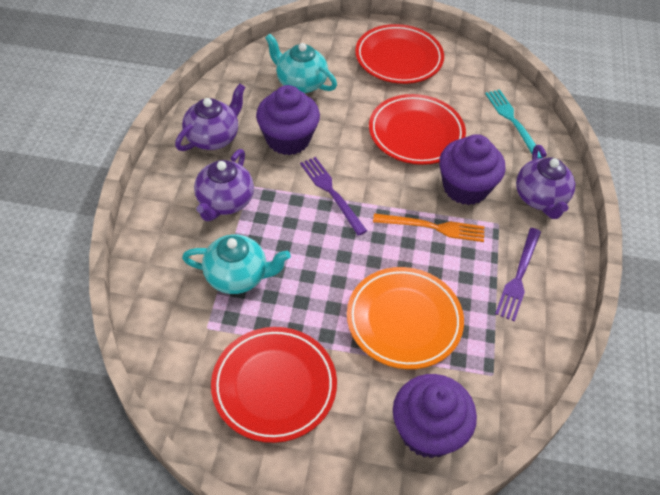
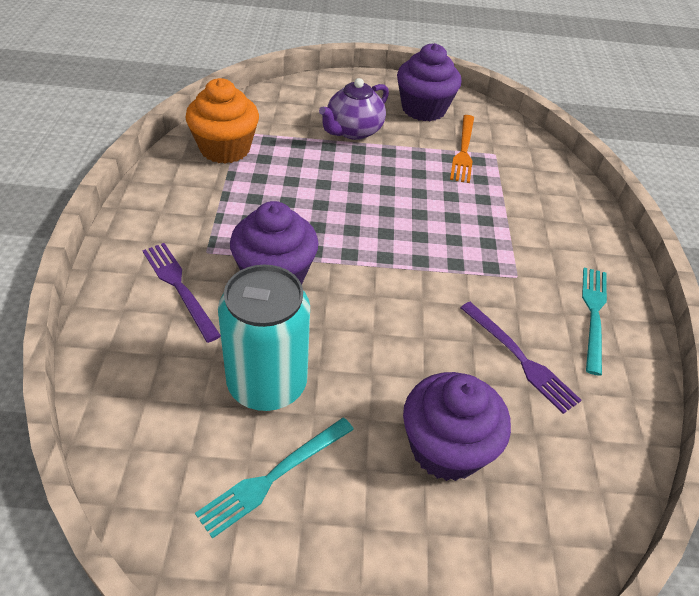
orange cupcake: 0 -> 1
orange plate: 1 -> 0
purple teapot: 3 -> 1
red plate: 3 -> 0
turquoise can: 0 -> 1
turquoise fork: 1 -> 2
turquoise teapot: 2 -> 0

